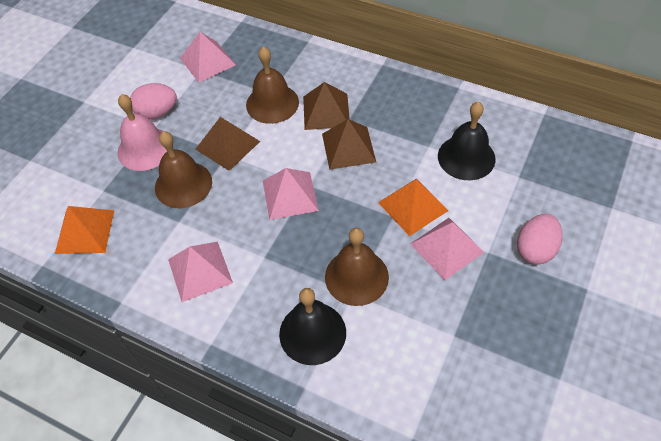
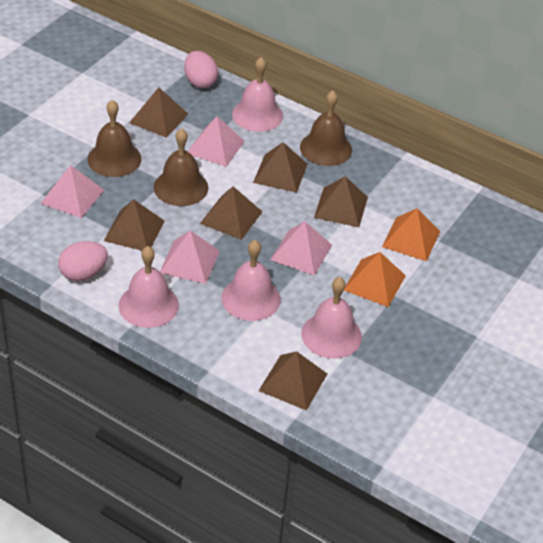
black bell: 2 -> 0
brown pyramid: 3 -> 6
pink bell: 1 -> 4

